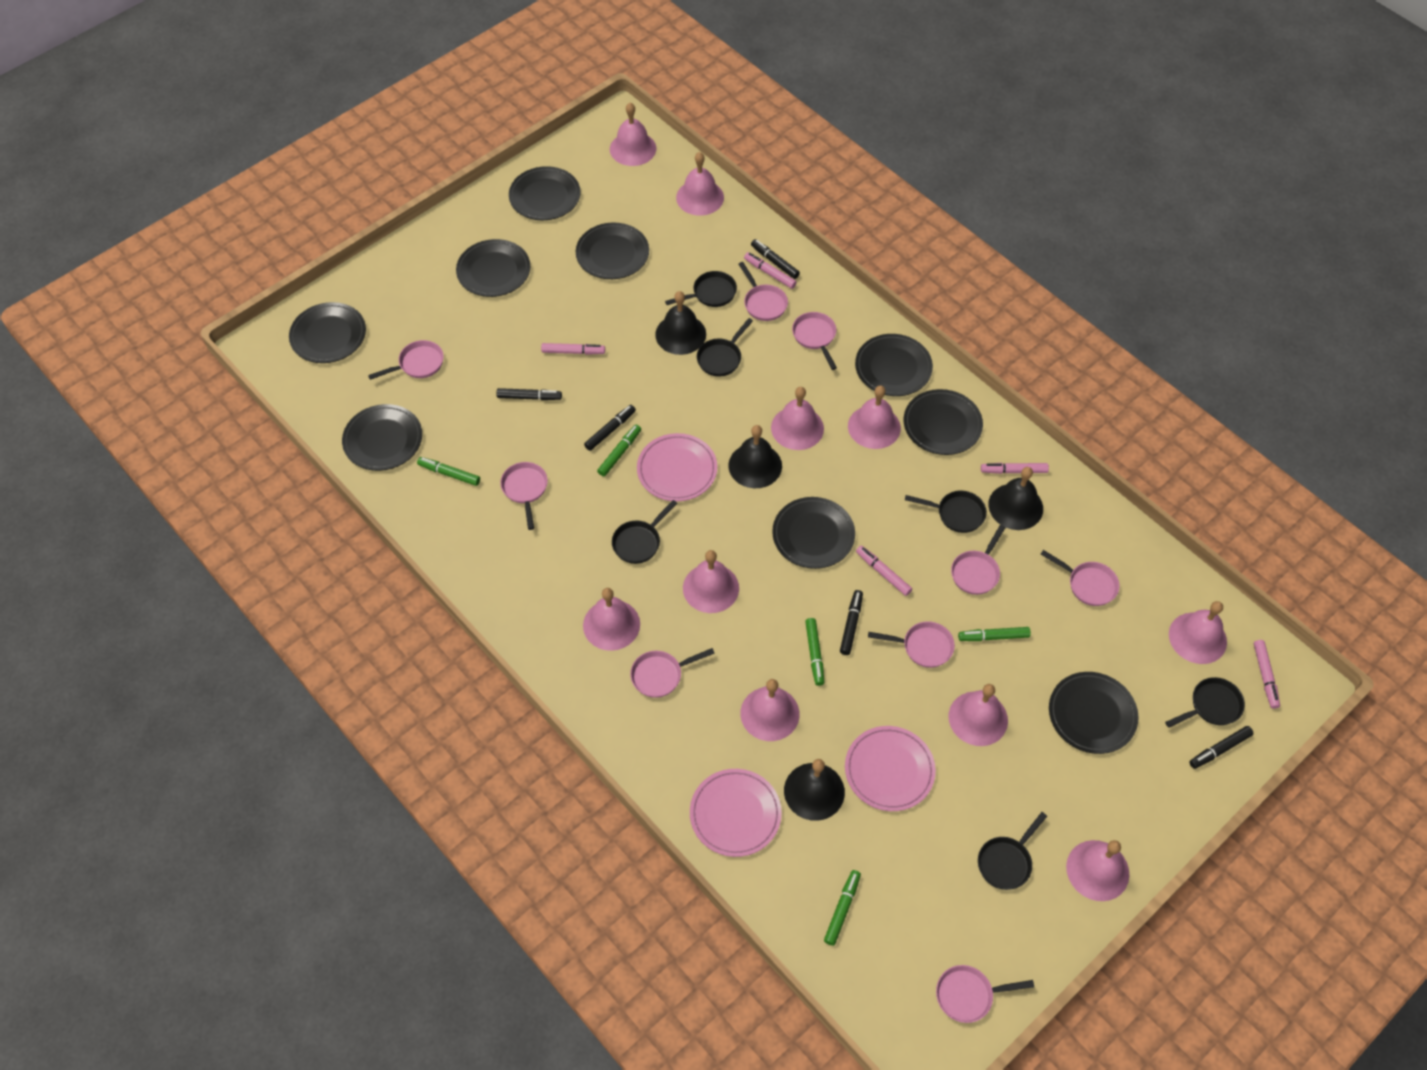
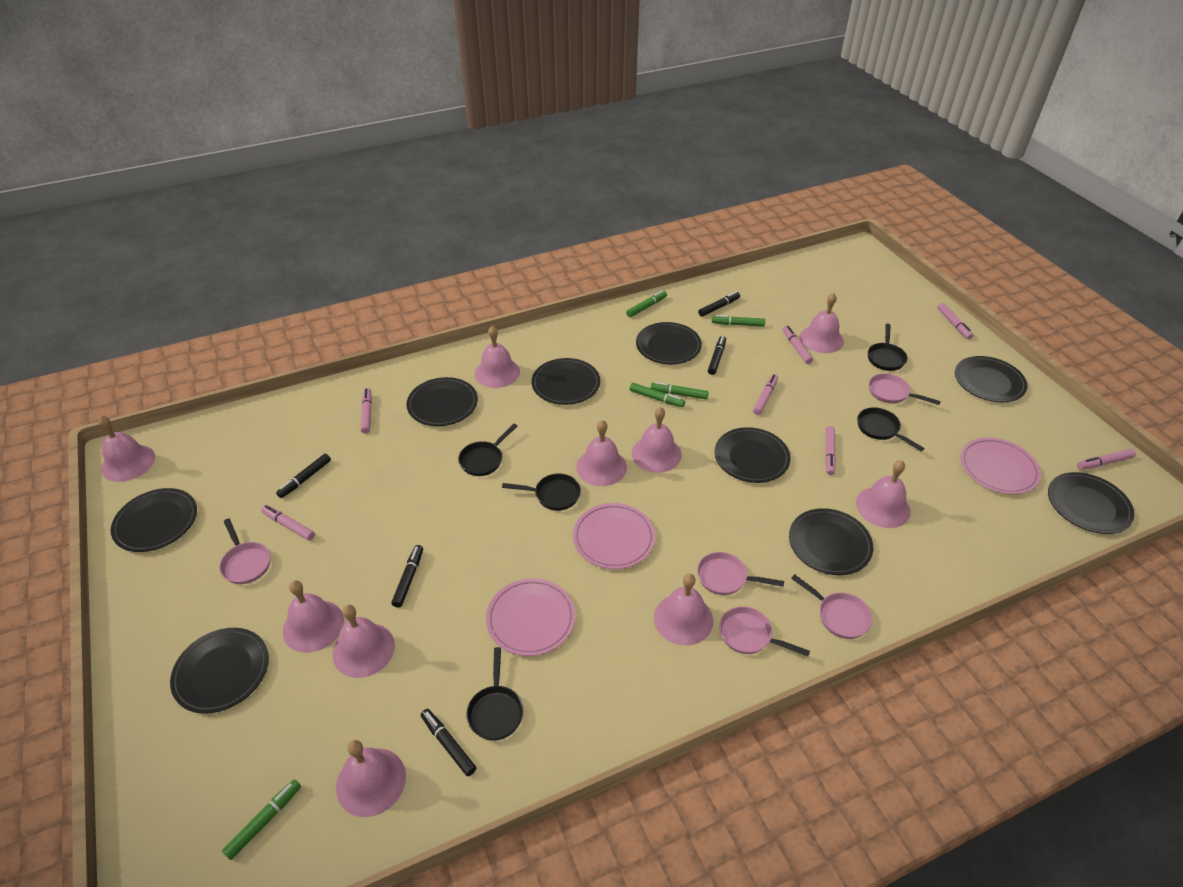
black bell: 4 -> 0
black pan: 6 -> 5
pink marker: 5 -> 7
pink pan: 9 -> 5

